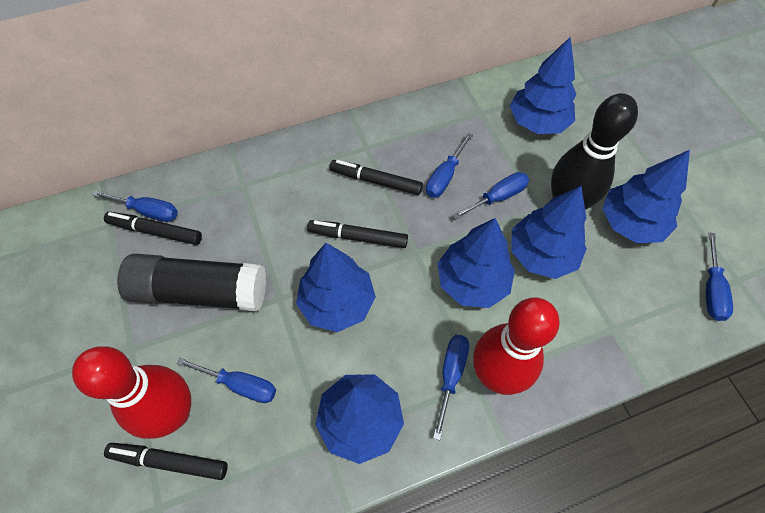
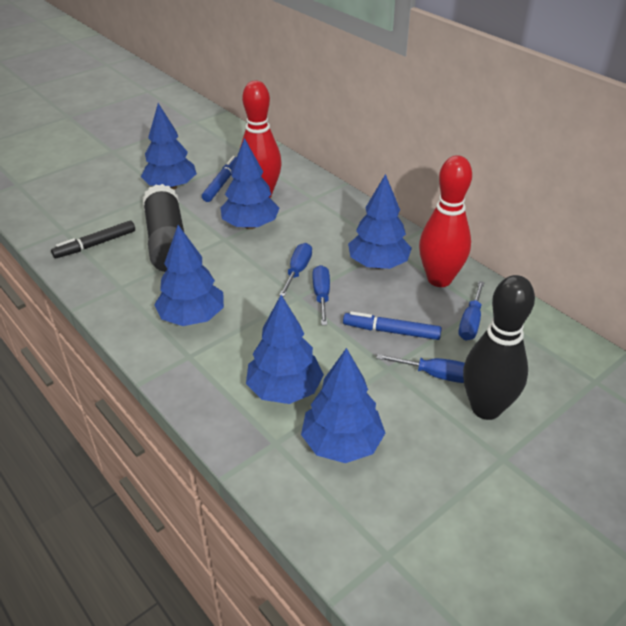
black marker: 4 -> 1
blue marker: 0 -> 2
blue screwdriver: 6 -> 4

